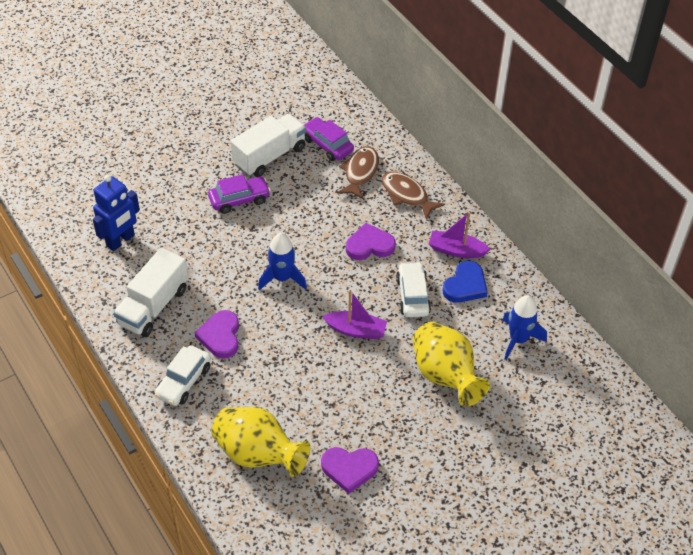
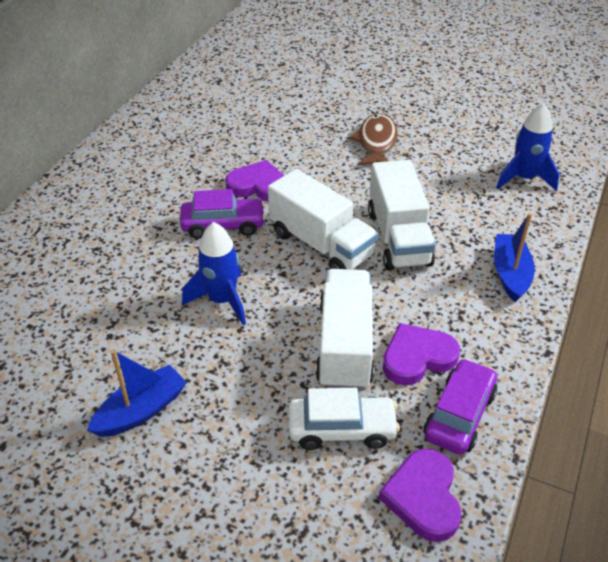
blue boat: 0 -> 2
blue heart: 1 -> 0
blue robot: 1 -> 0
brown fish: 2 -> 1
purple boat: 2 -> 0
white car: 2 -> 1
white truck: 2 -> 3
yellow vase: 2 -> 0

